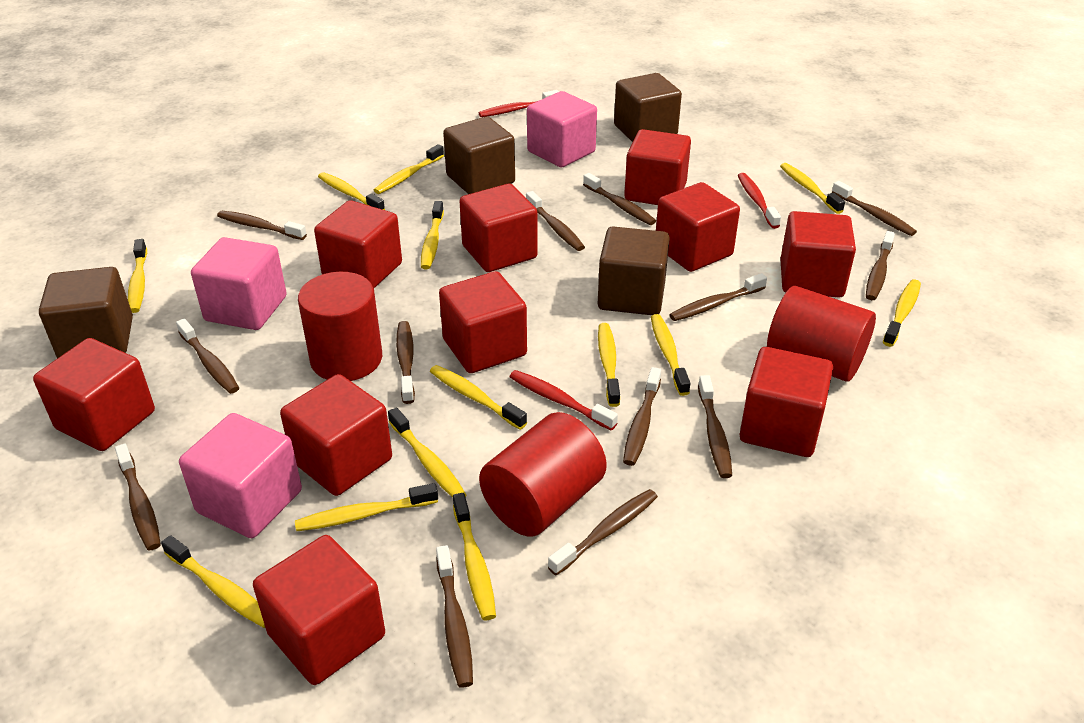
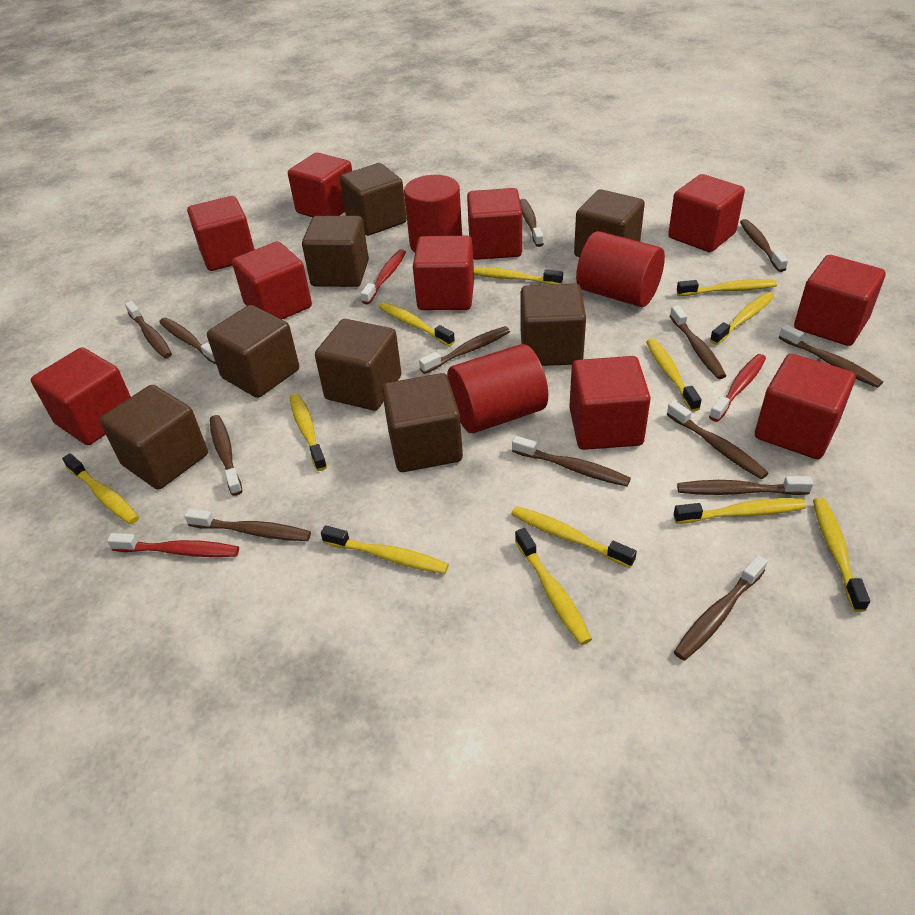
brown cube: 4 -> 8
pink cube: 3 -> 0
yellow toothbrush: 13 -> 12

